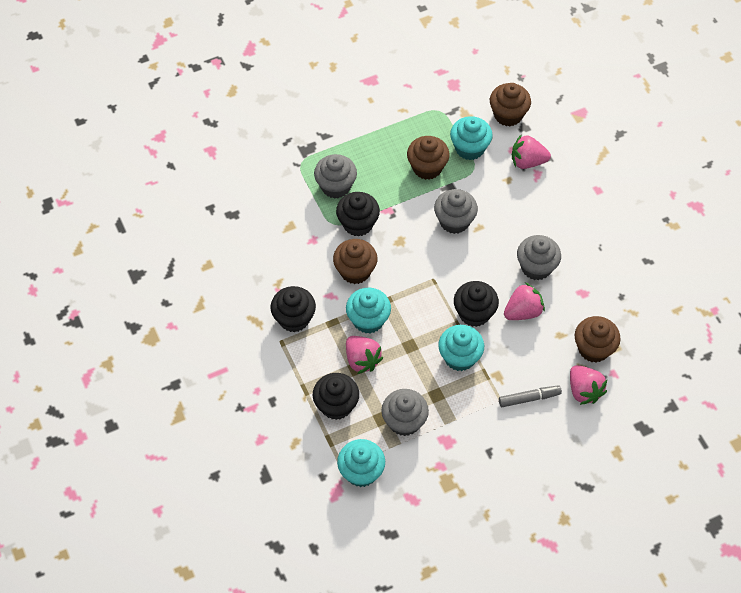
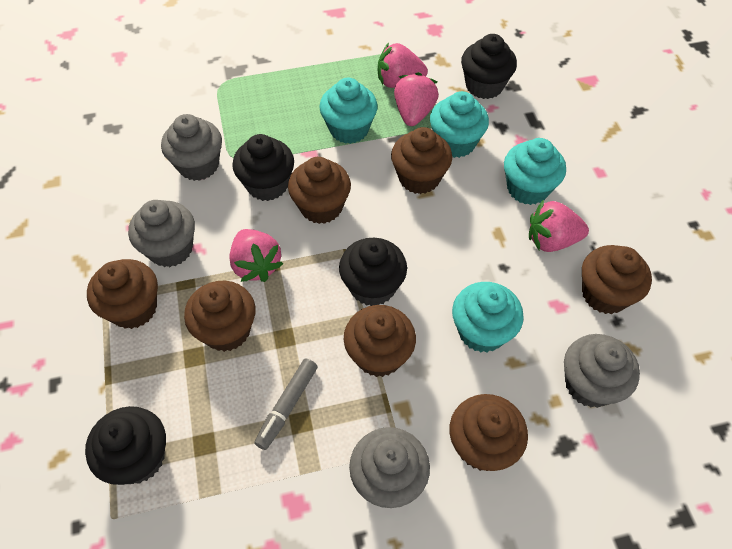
brown cupcake: 4 -> 7

